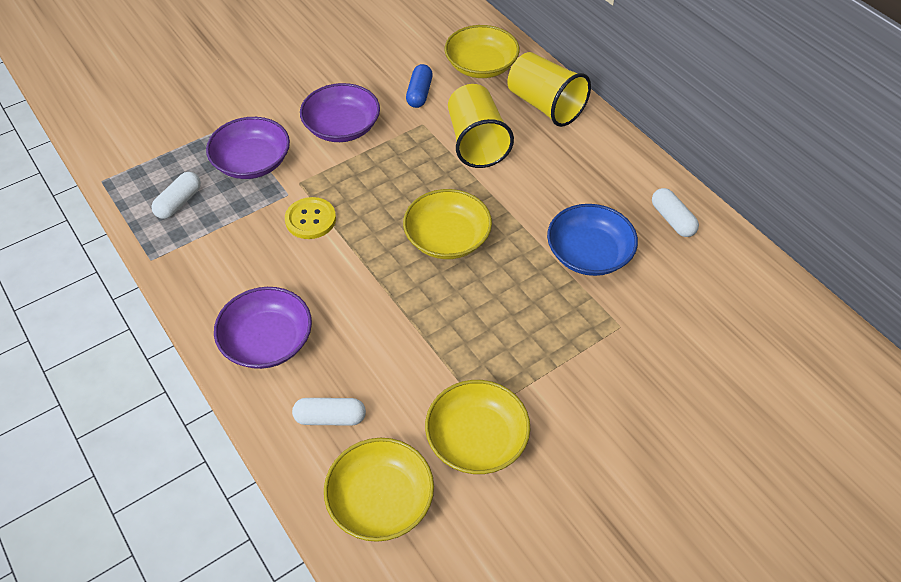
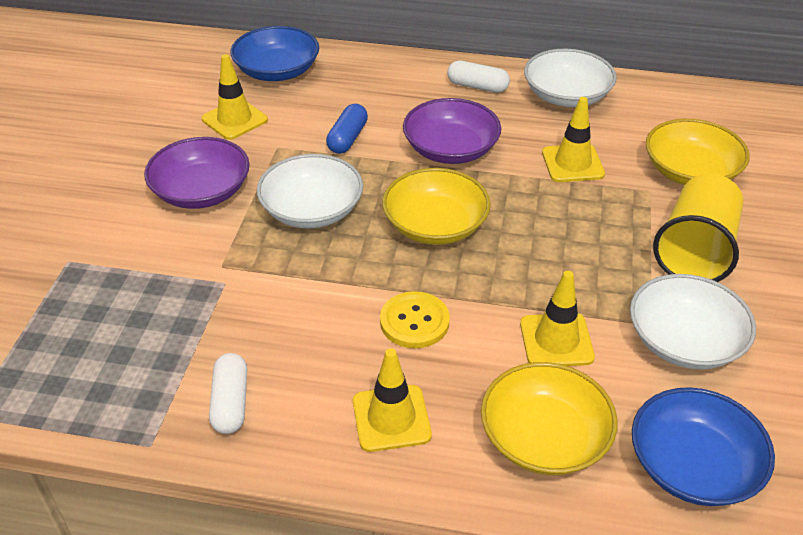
blue bowl: 1 -> 2
purple bowl: 3 -> 2
white bowl: 0 -> 3
white capsule: 3 -> 2
yellow bowl: 4 -> 3
yellow cup: 2 -> 1
yellow traffic cone: 0 -> 4

